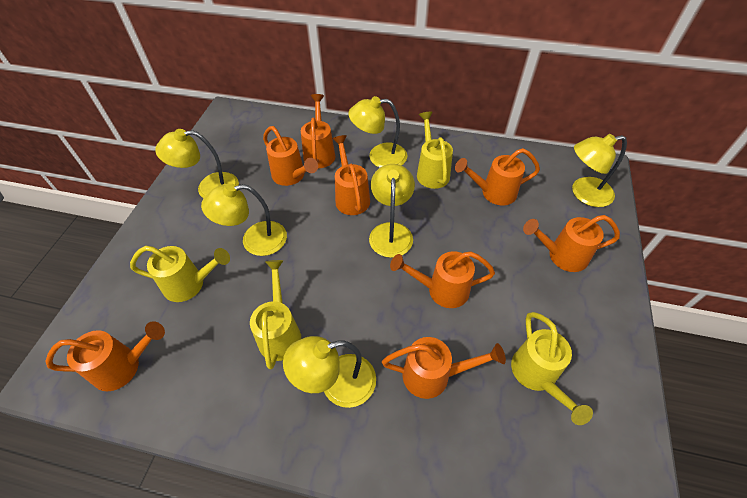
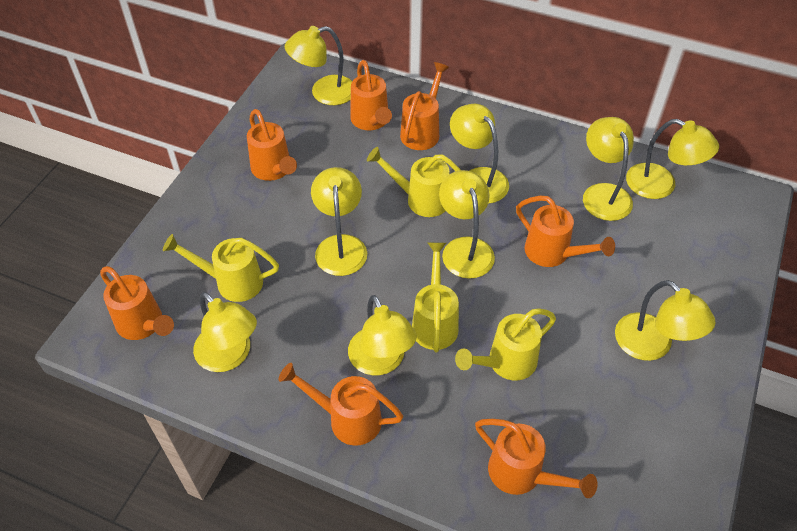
orange watering can: 8 -> 7
yellow lamp: 6 -> 9

